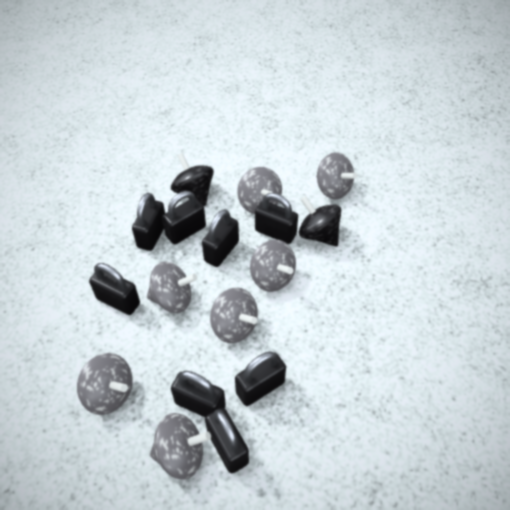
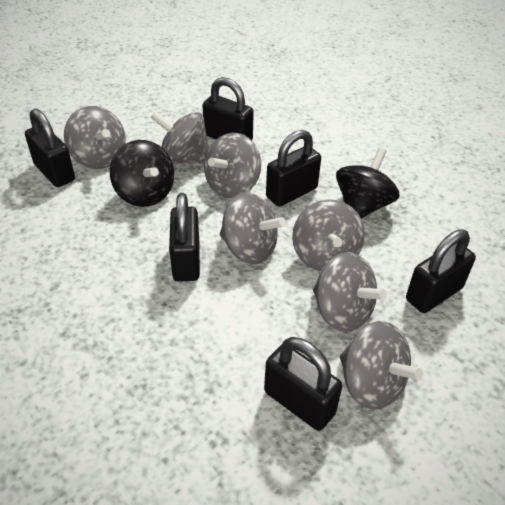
black padlock: 8 -> 6

